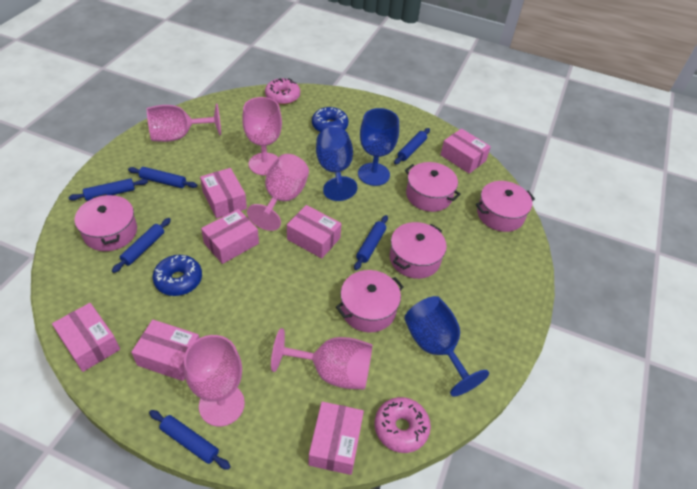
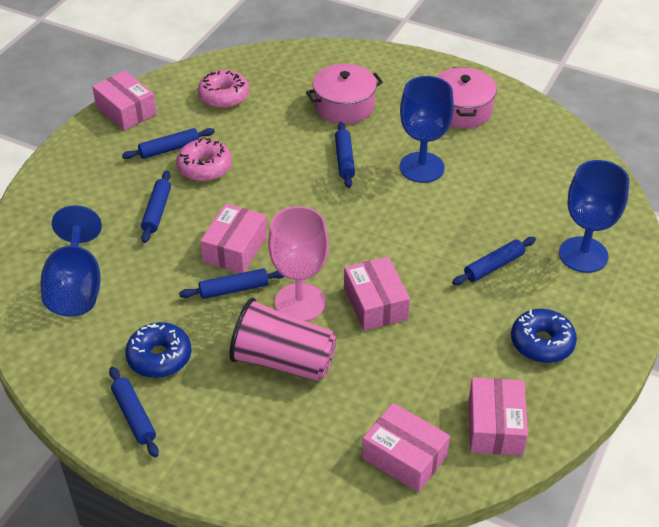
pink box: 7 -> 5
pink cup: 0 -> 1
pink goblet: 5 -> 1
pink pot: 5 -> 2

